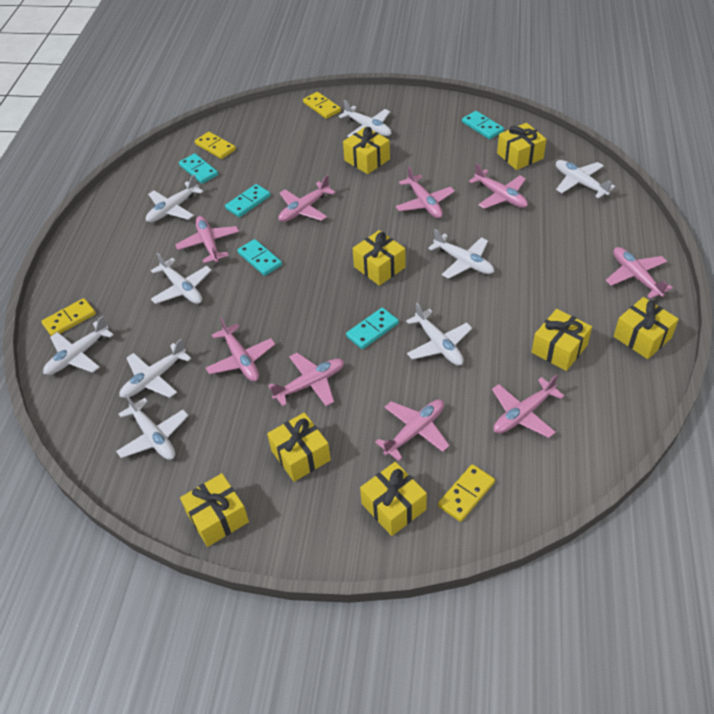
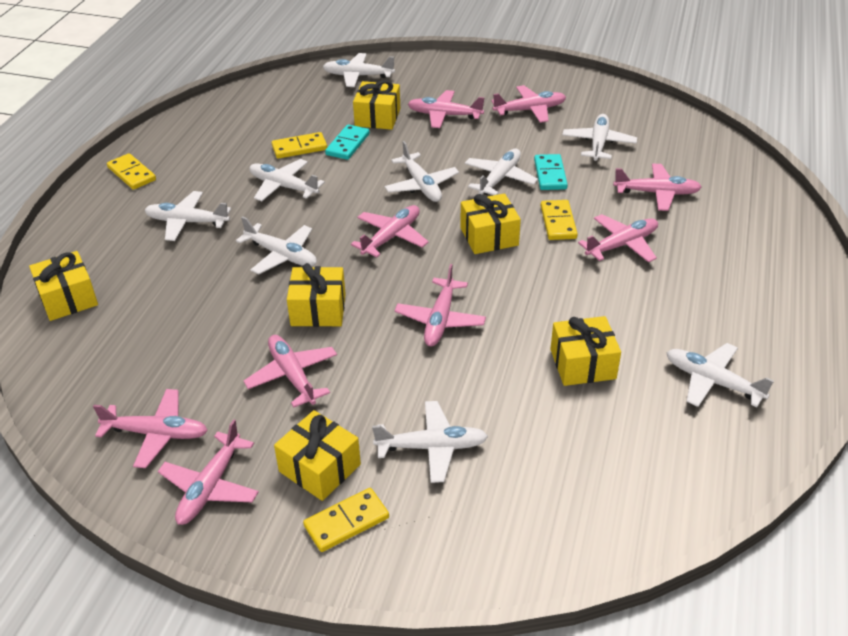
turquoise domino: 5 -> 2
yellow gift: 8 -> 6

